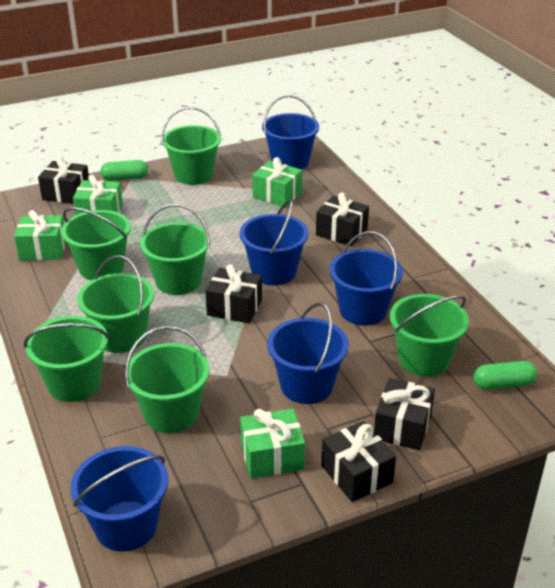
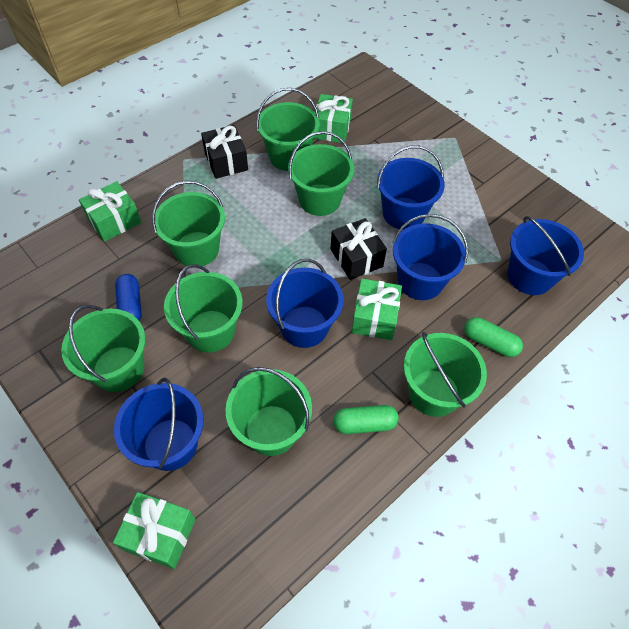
black gift: 5 -> 2
blue capsule: 0 -> 1

